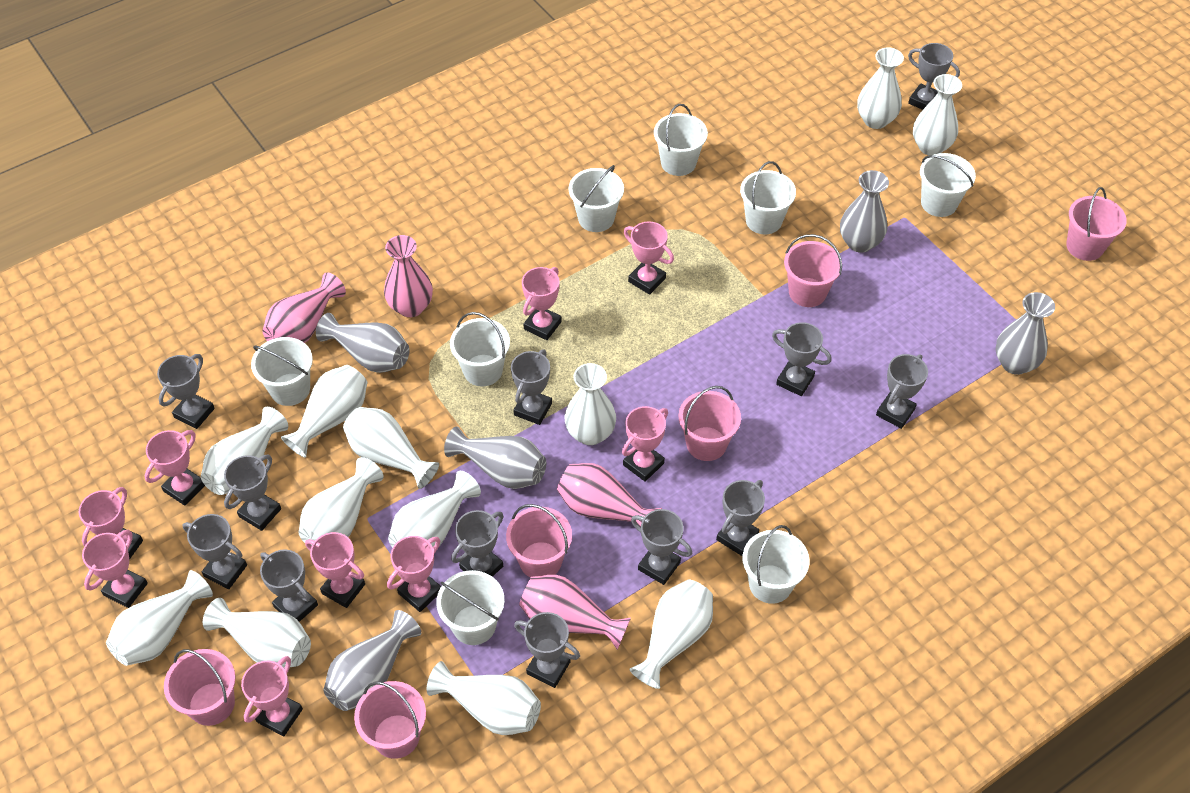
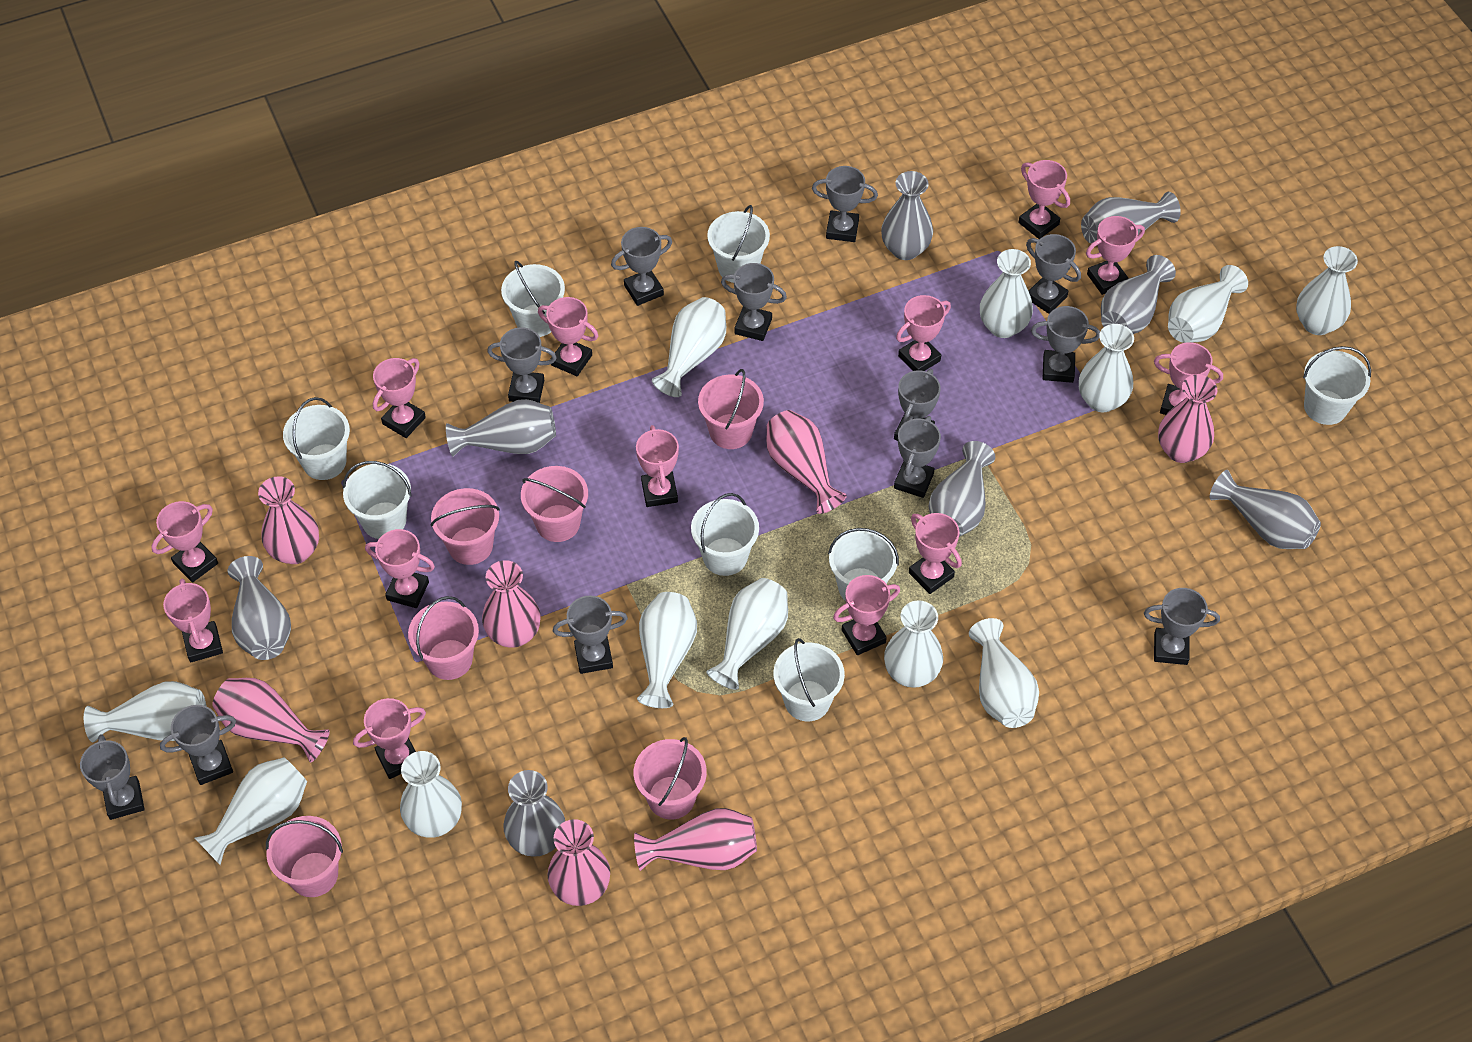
grey vase: 5 -> 8
pink trophy: 9 -> 13
pink vase: 4 -> 7

